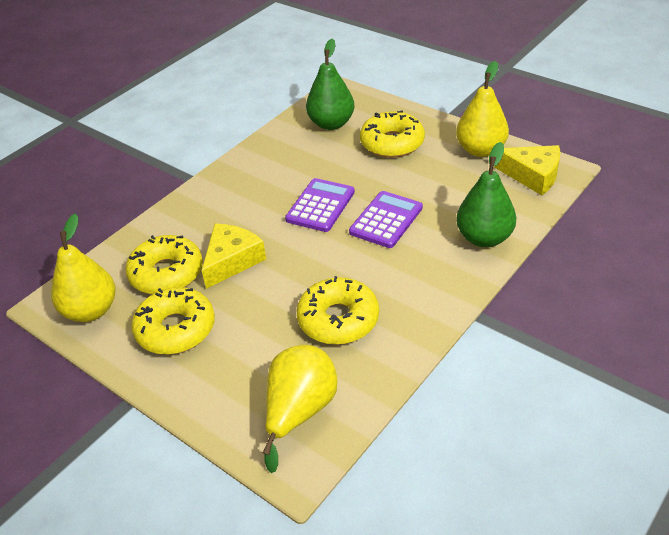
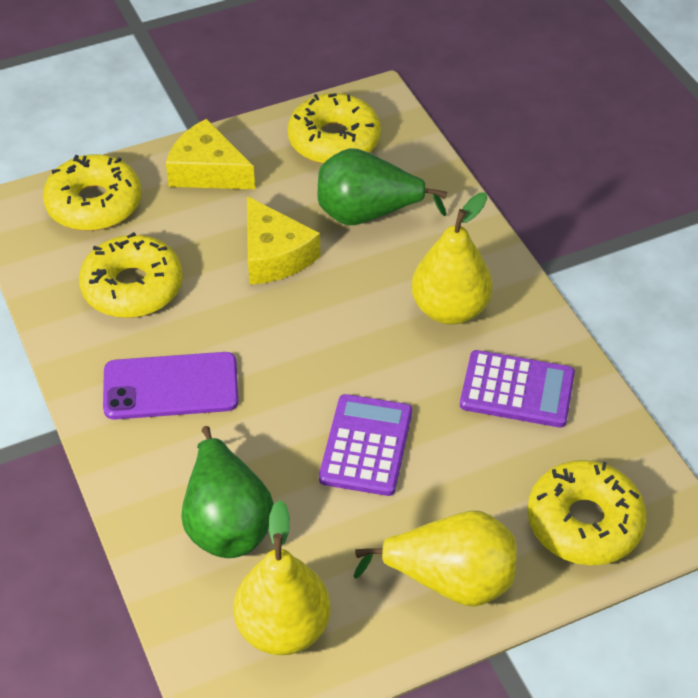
purple phone: 0 -> 1

